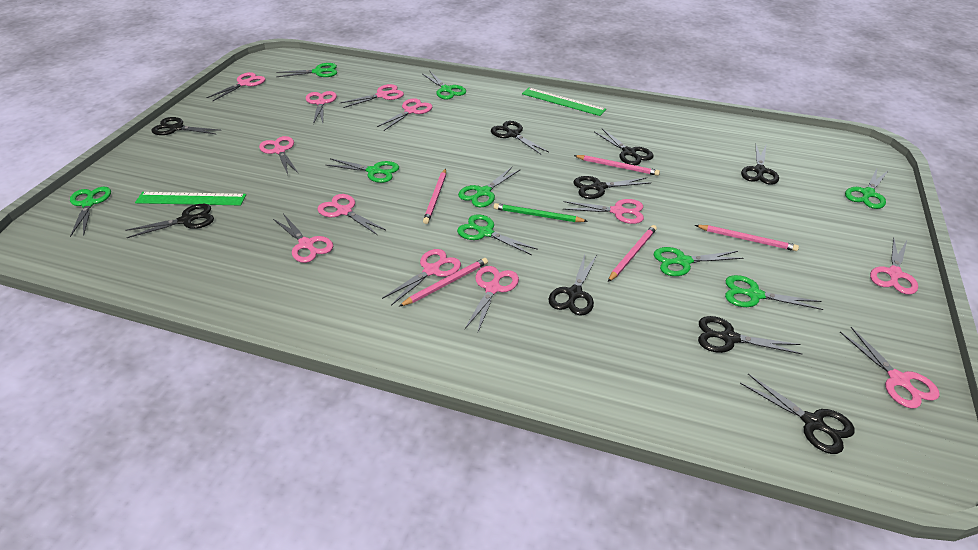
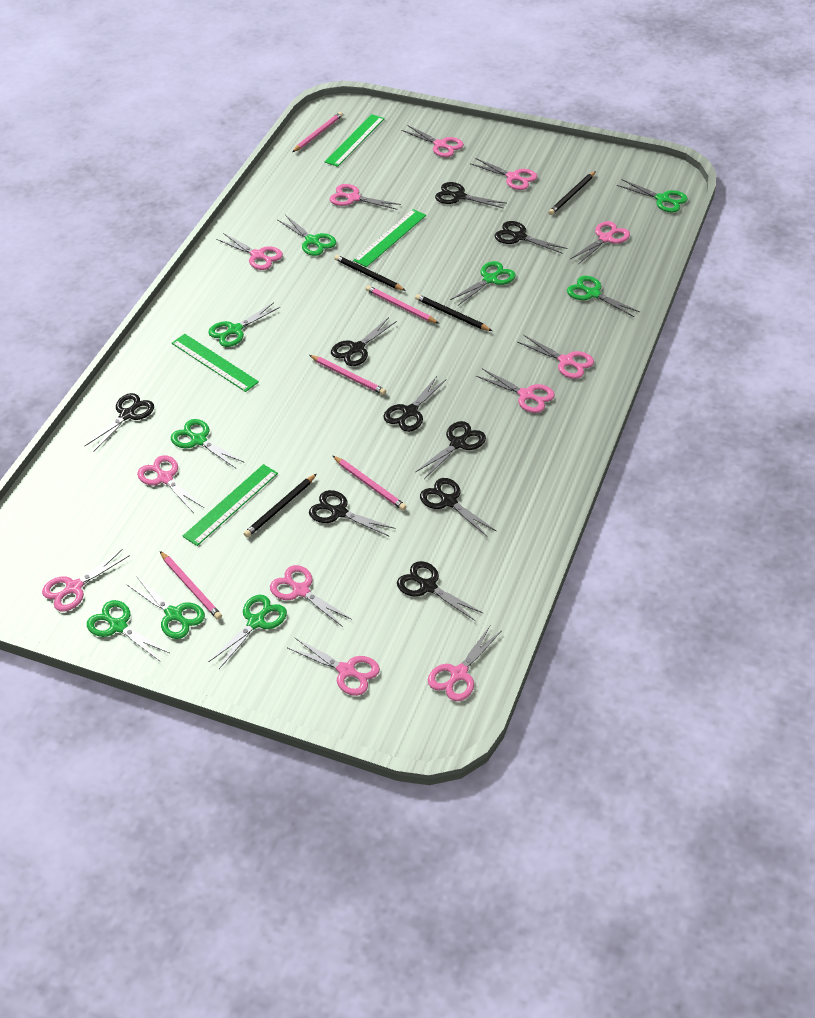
black pencil: 0 -> 4
green pencil: 1 -> 0
green ruler: 2 -> 4

